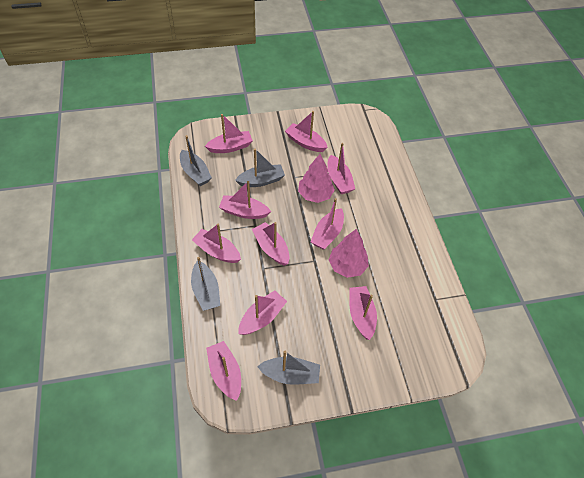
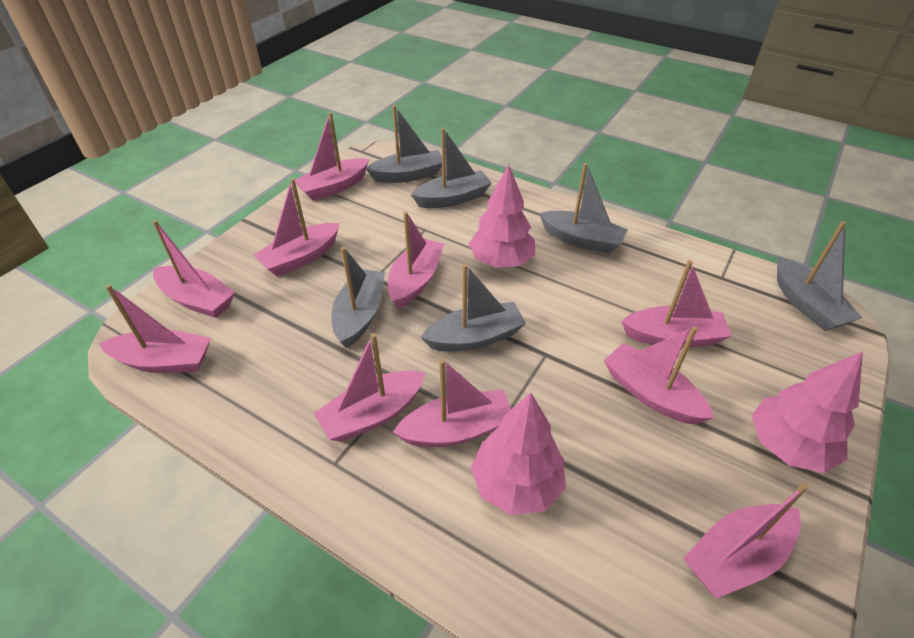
grey boat: 4 -> 6
pink tree: 2 -> 3

